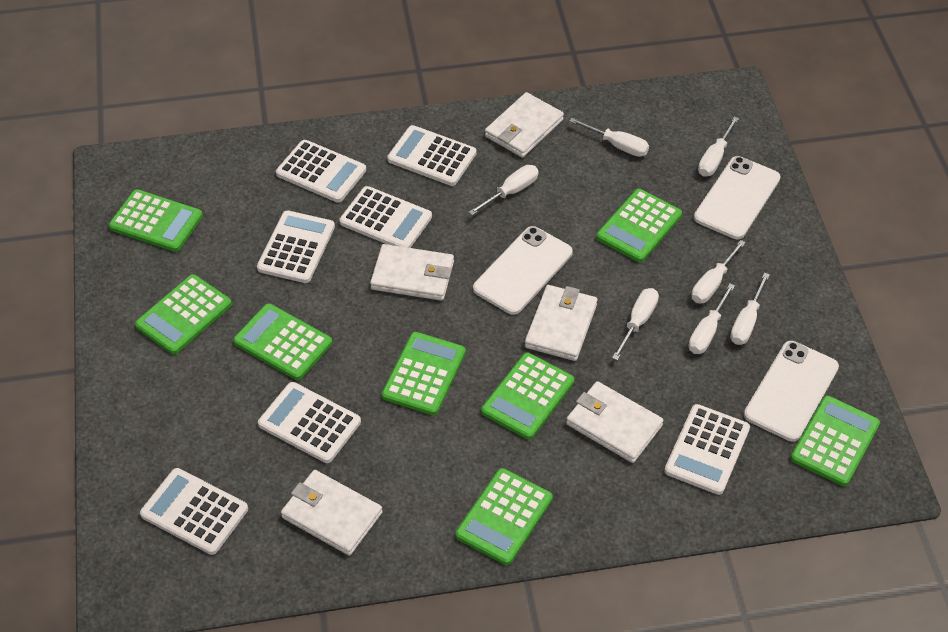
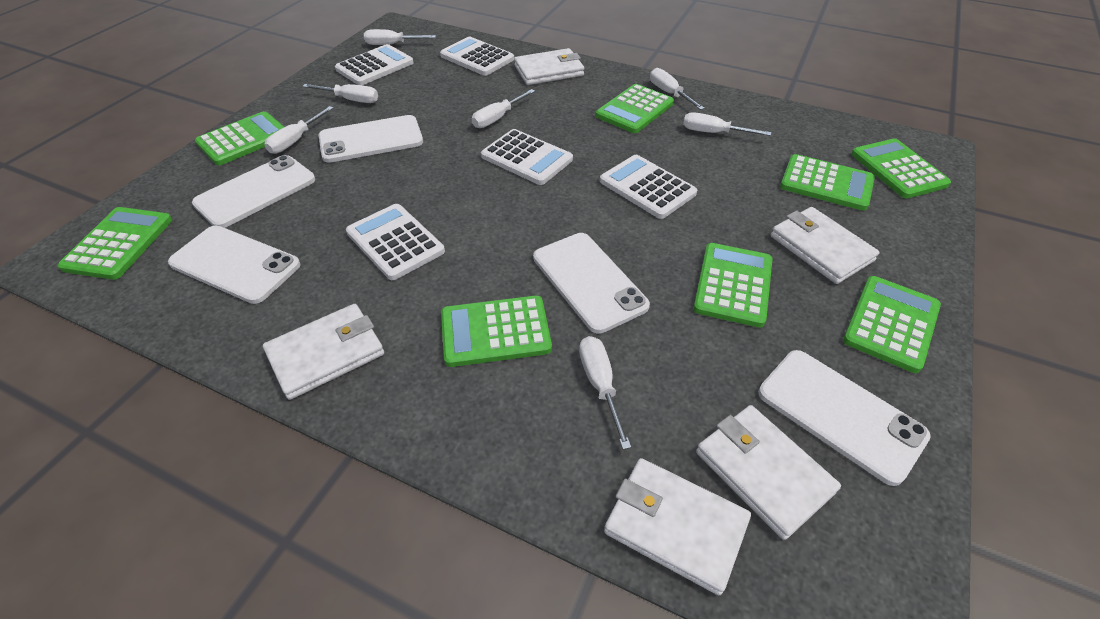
white calculator: 7 -> 5
white phone: 3 -> 5

